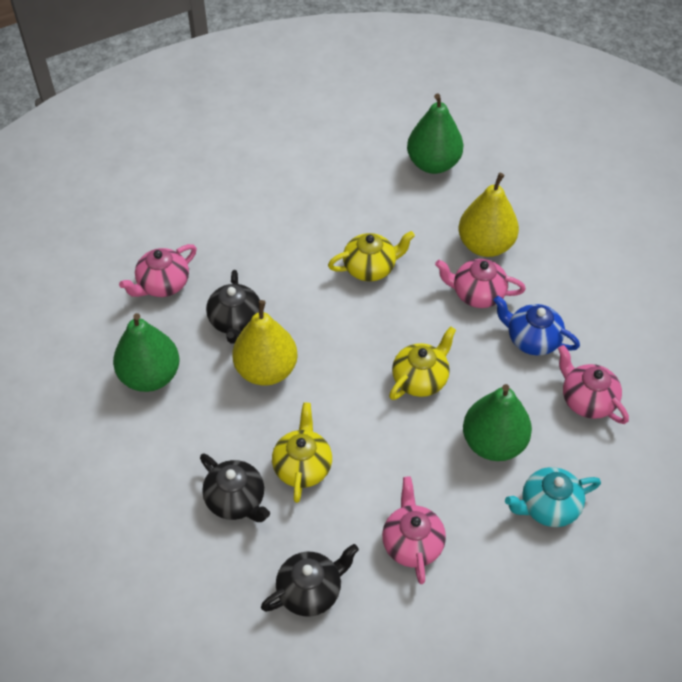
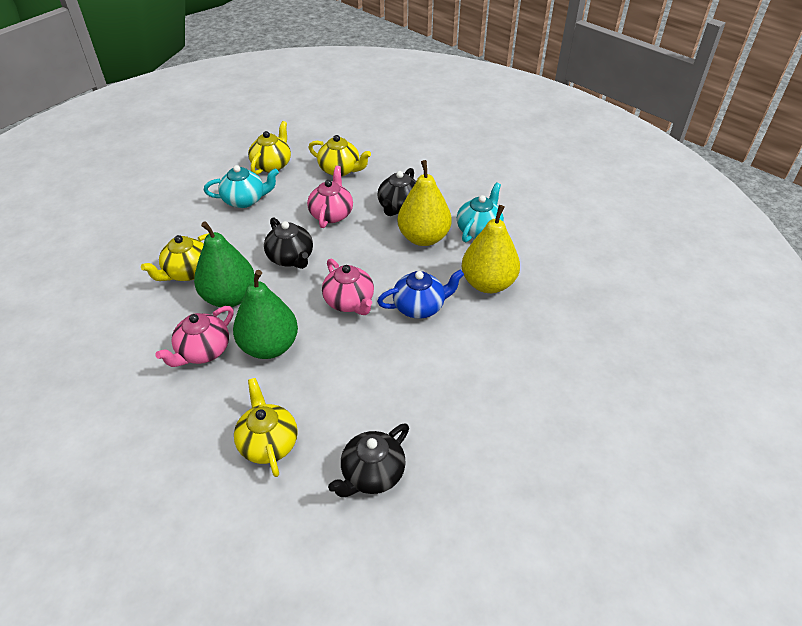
green pear: 3 -> 2
pink teapot: 4 -> 3
turquoise teapot: 1 -> 2
yellow teapot: 3 -> 4

